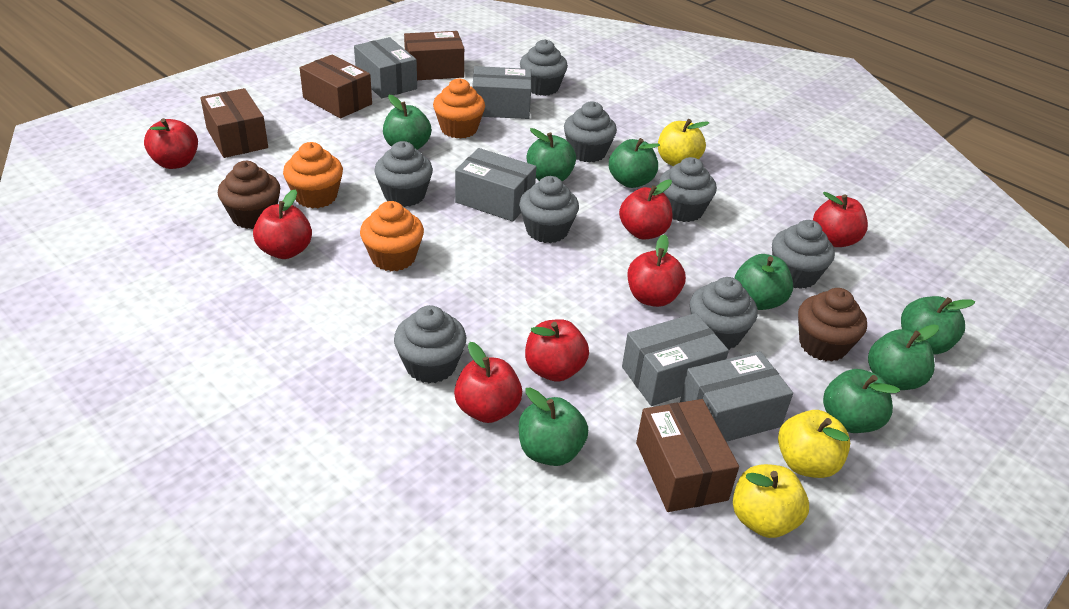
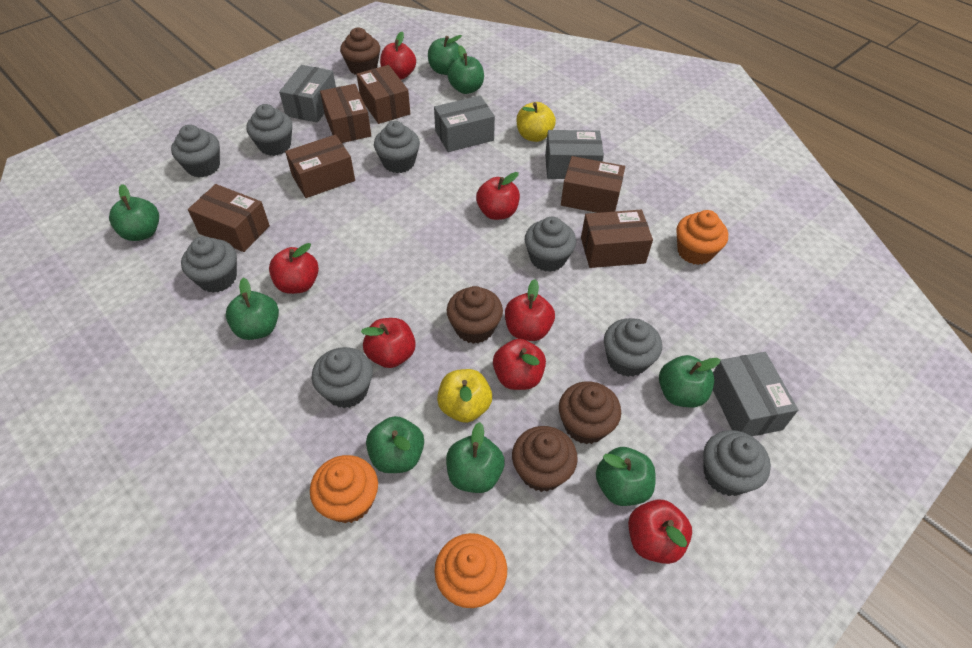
brown box: 4 -> 6
brown cupcake: 2 -> 4
grey box: 5 -> 4
yellow apple: 3 -> 2

